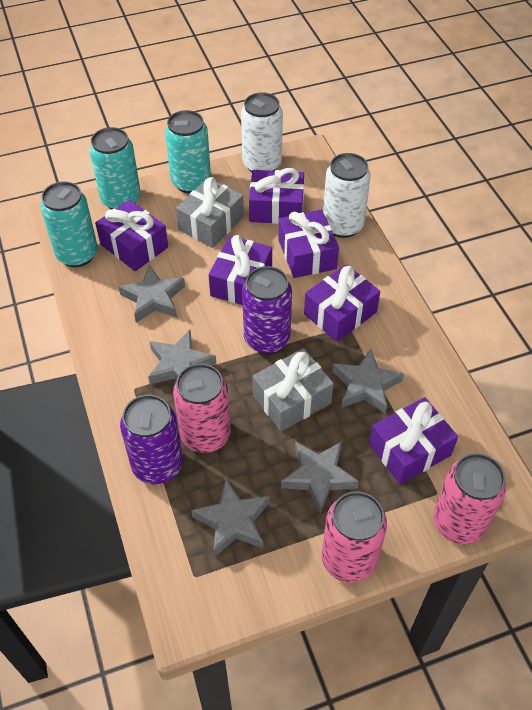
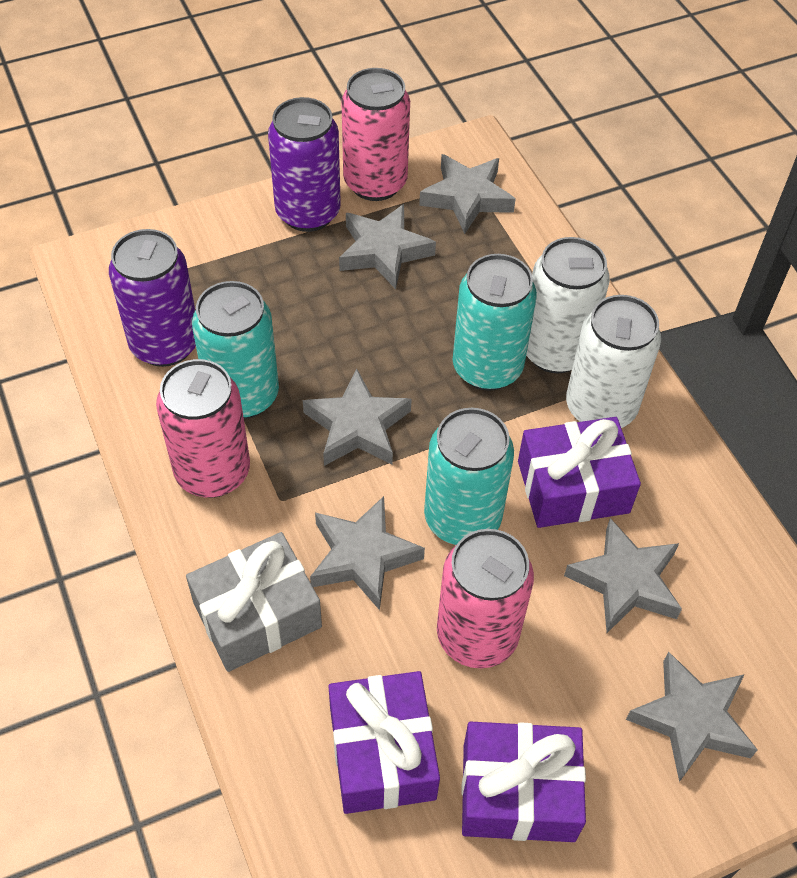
grey gift: 2 -> 1
grey star: 5 -> 6
purple gift: 6 -> 3

